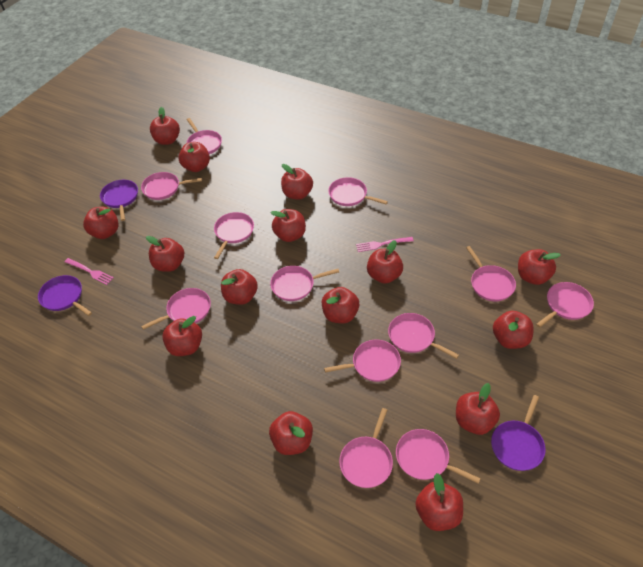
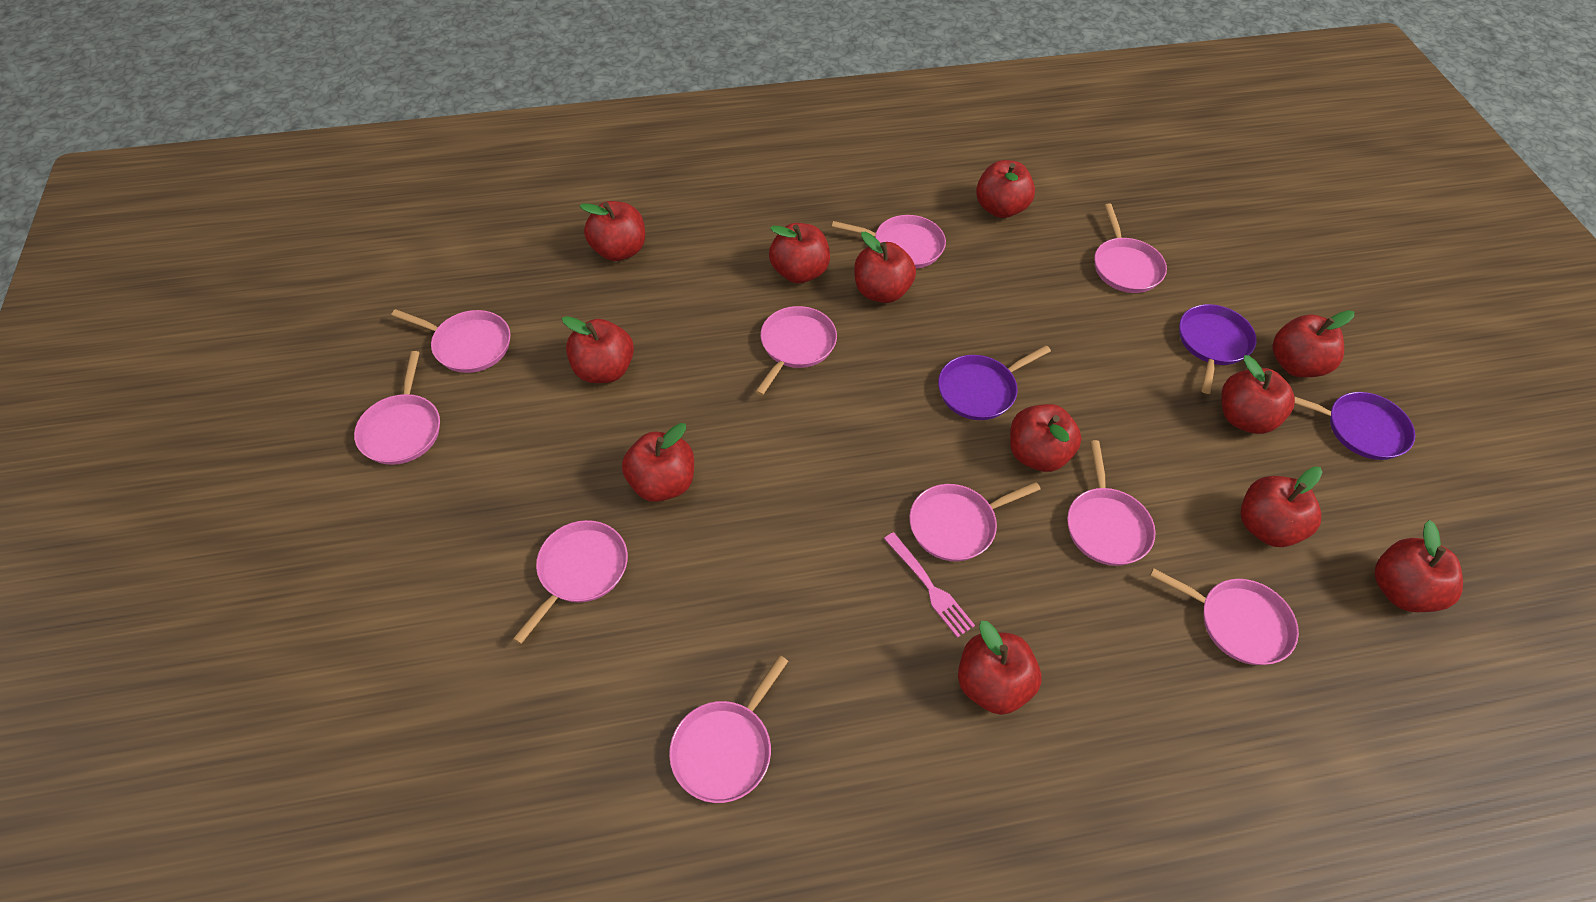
pink fork: 2 -> 1
pink pan: 12 -> 10
red apple: 15 -> 12

